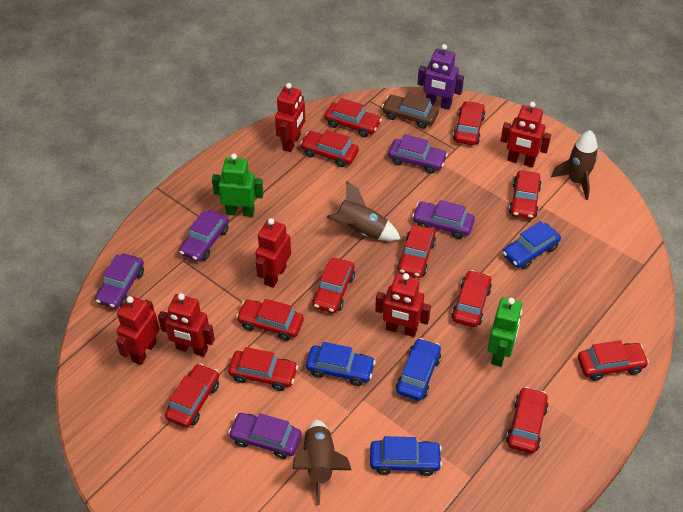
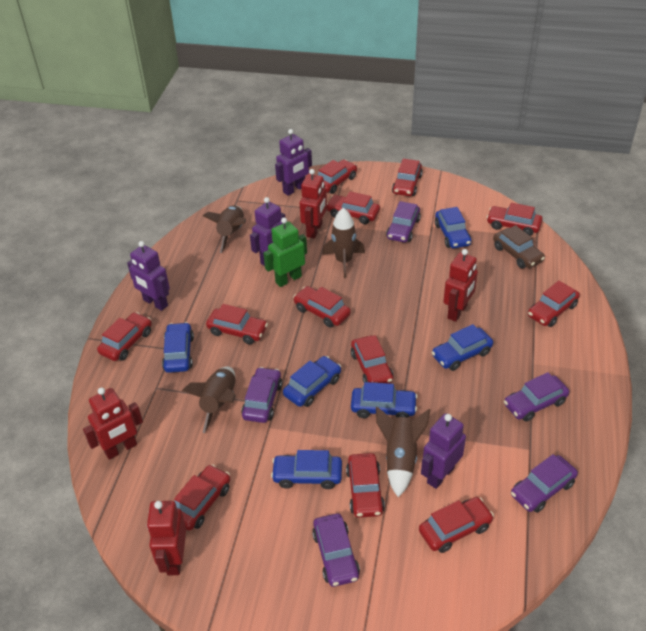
blue car: 4 -> 6
brown rocket: 3 -> 4
green robot: 2 -> 1
purple robot: 1 -> 4
red robot: 6 -> 4

